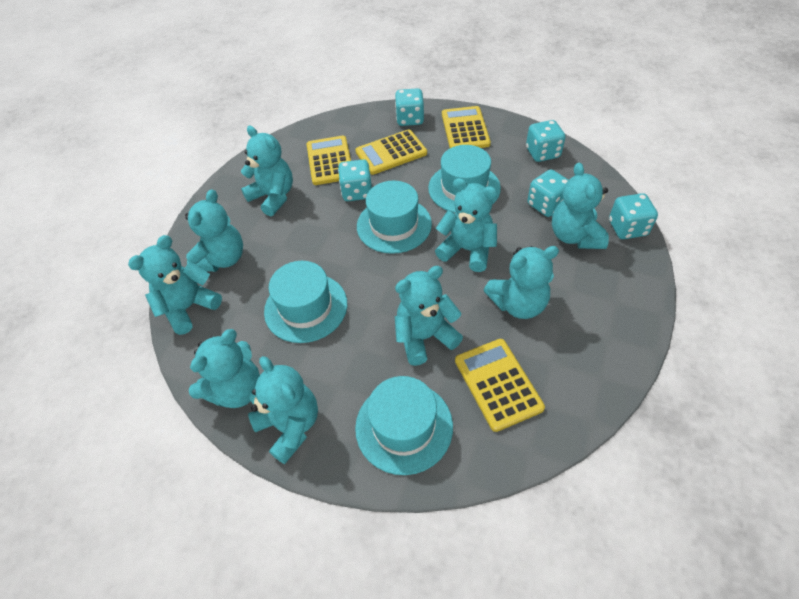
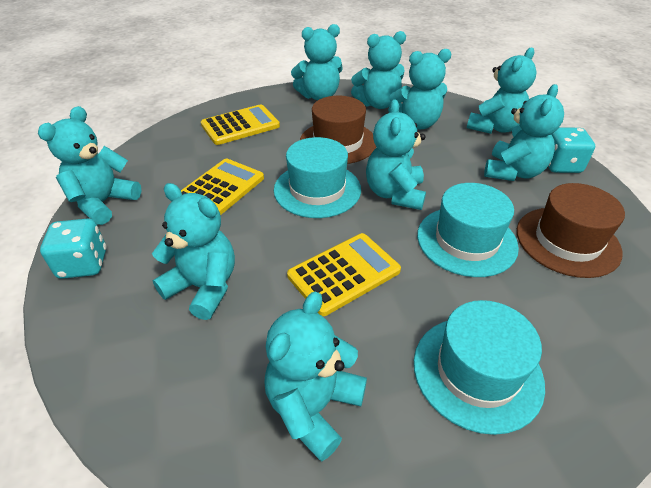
brown hat: 0 -> 2
turquoise dice: 5 -> 2
turquoise hat: 4 -> 3
yellow calculator: 4 -> 3

